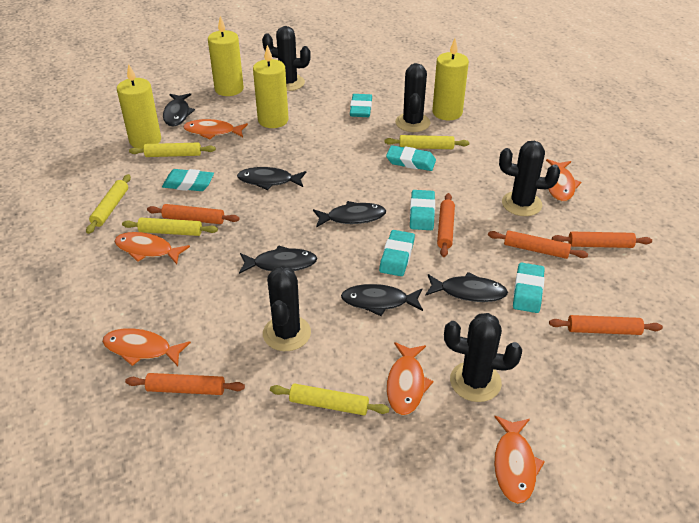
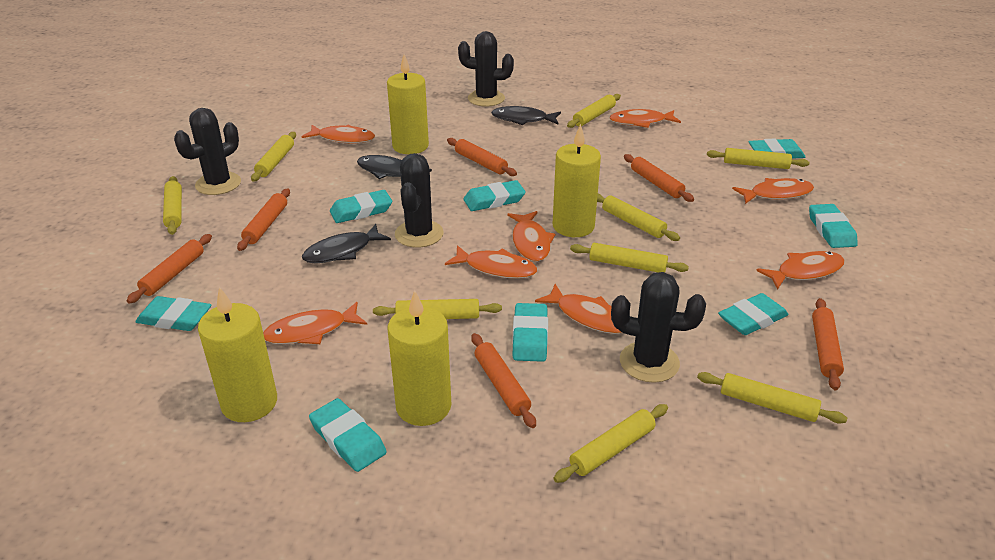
black cactus: 5 -> 4
black fish: 6 -> 3
orange fish: 6 -> 8
turquoise eraser: 6 -> 8
yellow rolling pin: 5 -> 9

